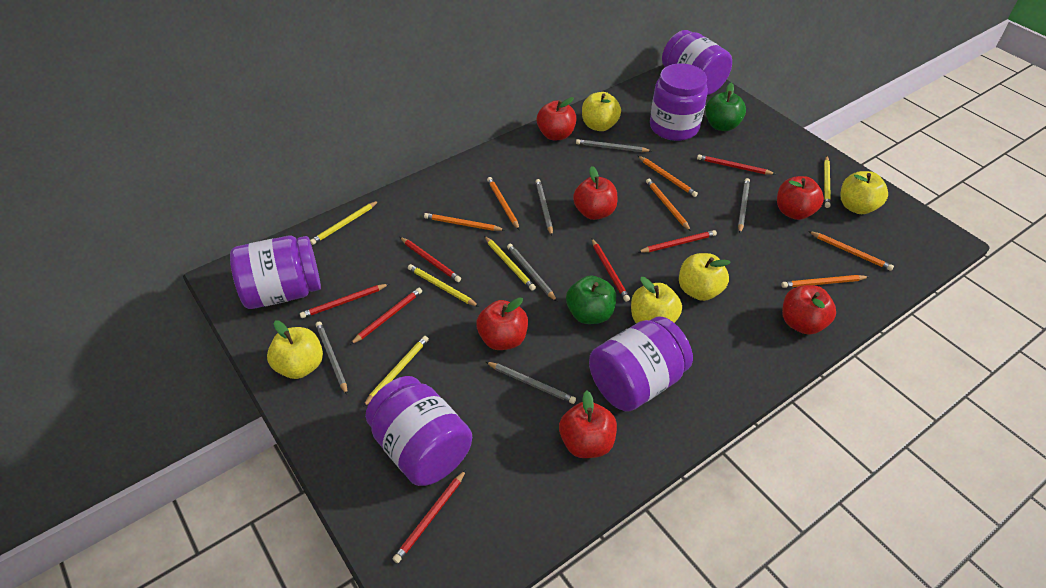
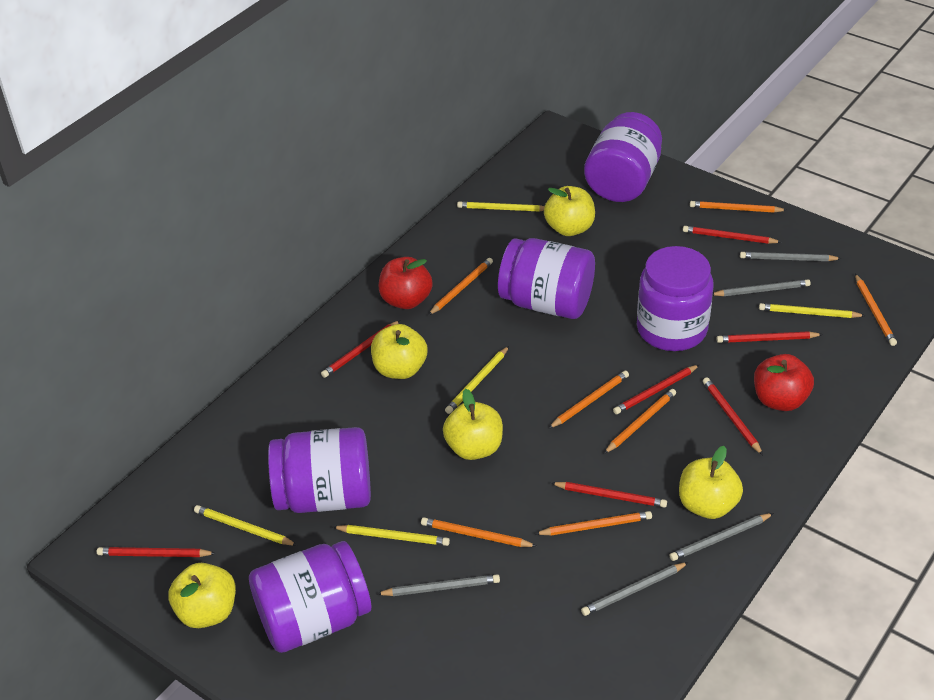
green apple: 2 -> 0
grey pencil: 6 -> 5
orange pencil: 6 -> 7
red apple: 6 -> 2

